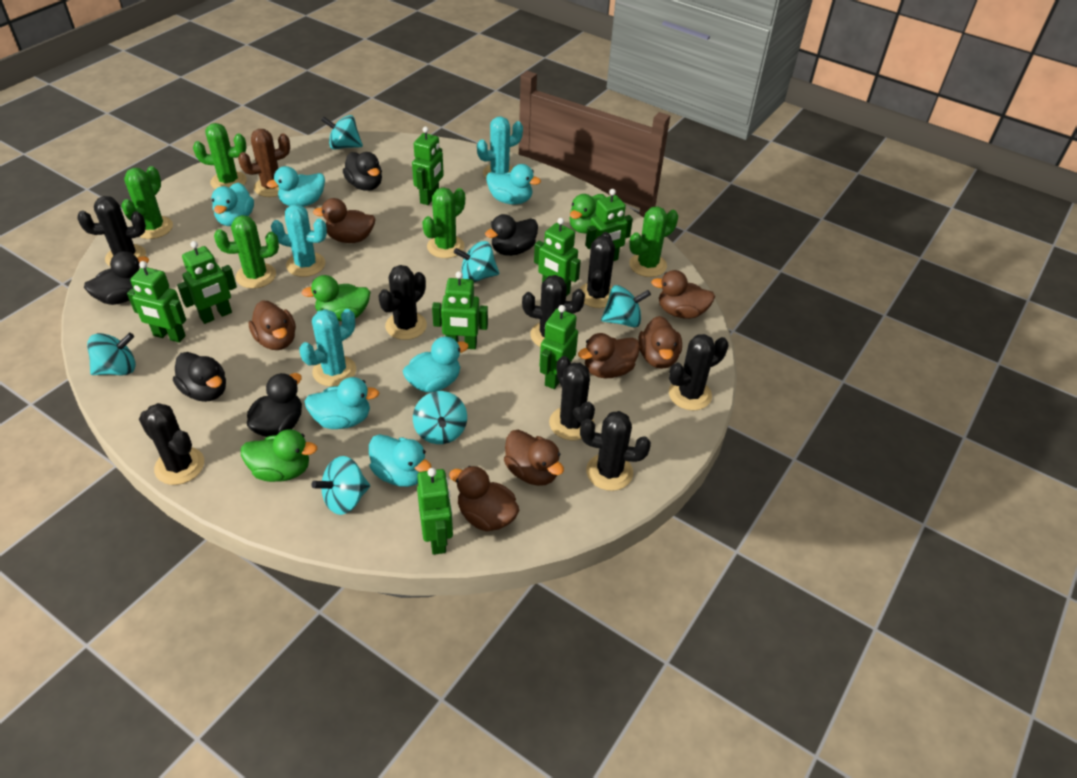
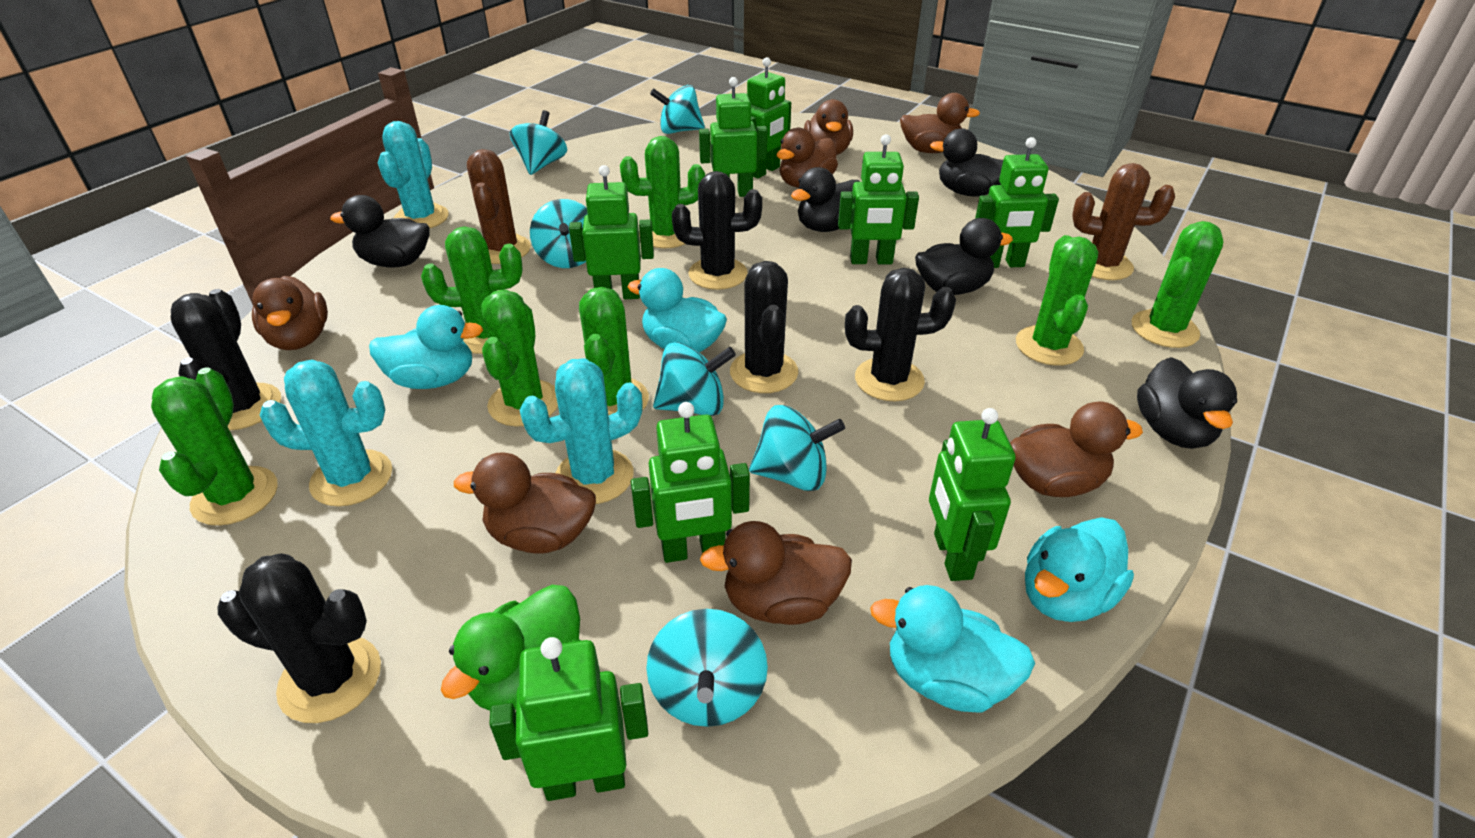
black cactus: 8 -> 5
brown cactus: 1 -> 2
green cactus: 5 -> 7
green duck: 3 -> 1
turquoise duck: 6 -> 4

